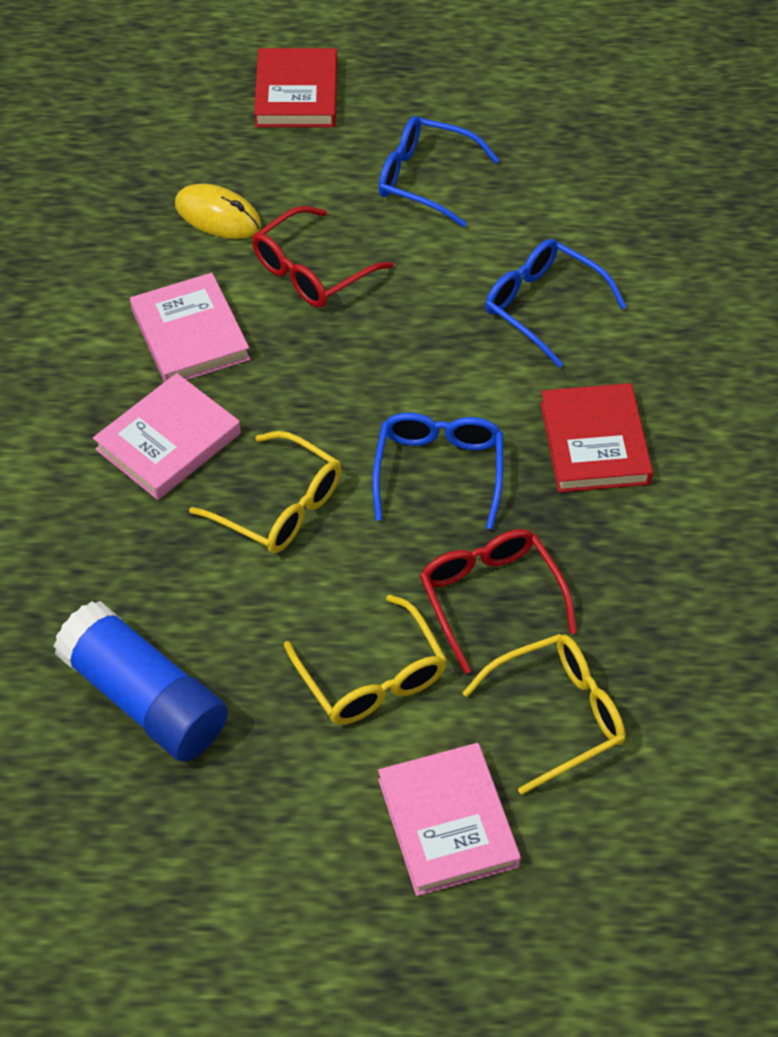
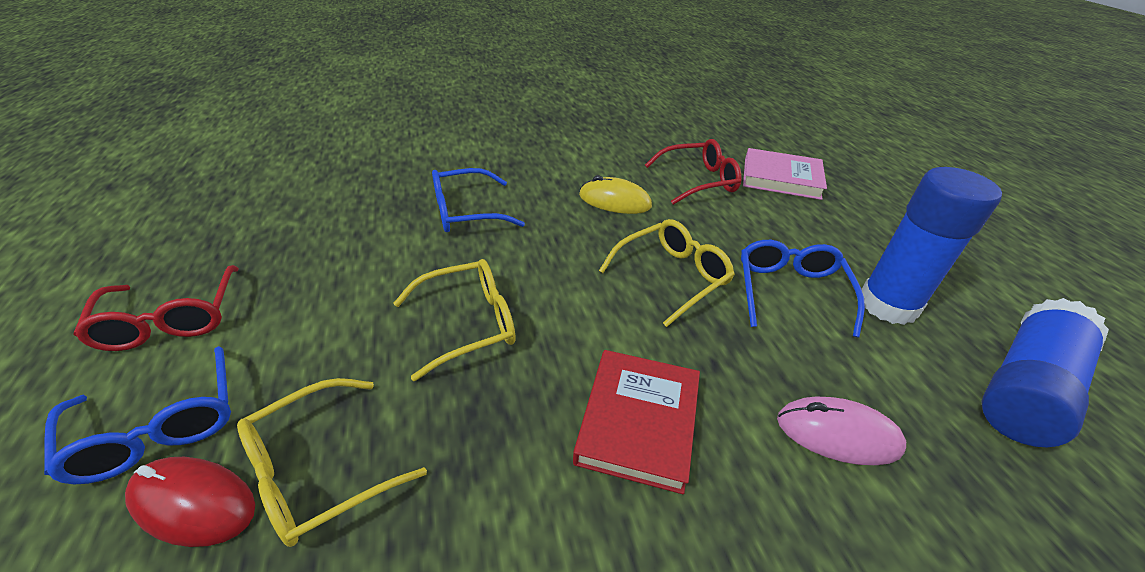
blue glue stick: 1 -> 2
pink book: 3 -> 1
pink mouse: 0 -> 1
red book: 2 -> 1
red mouse: 0 -> 1

